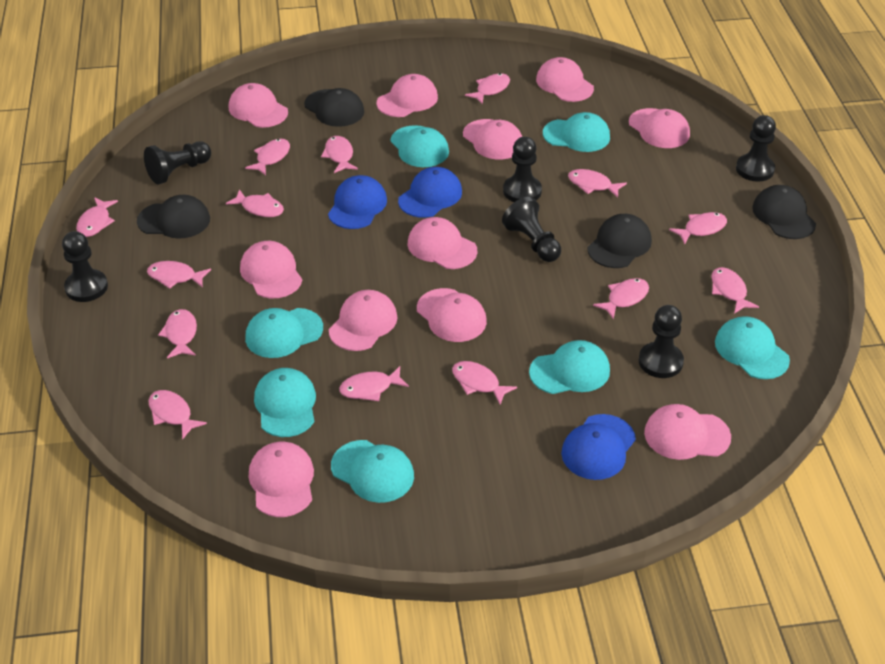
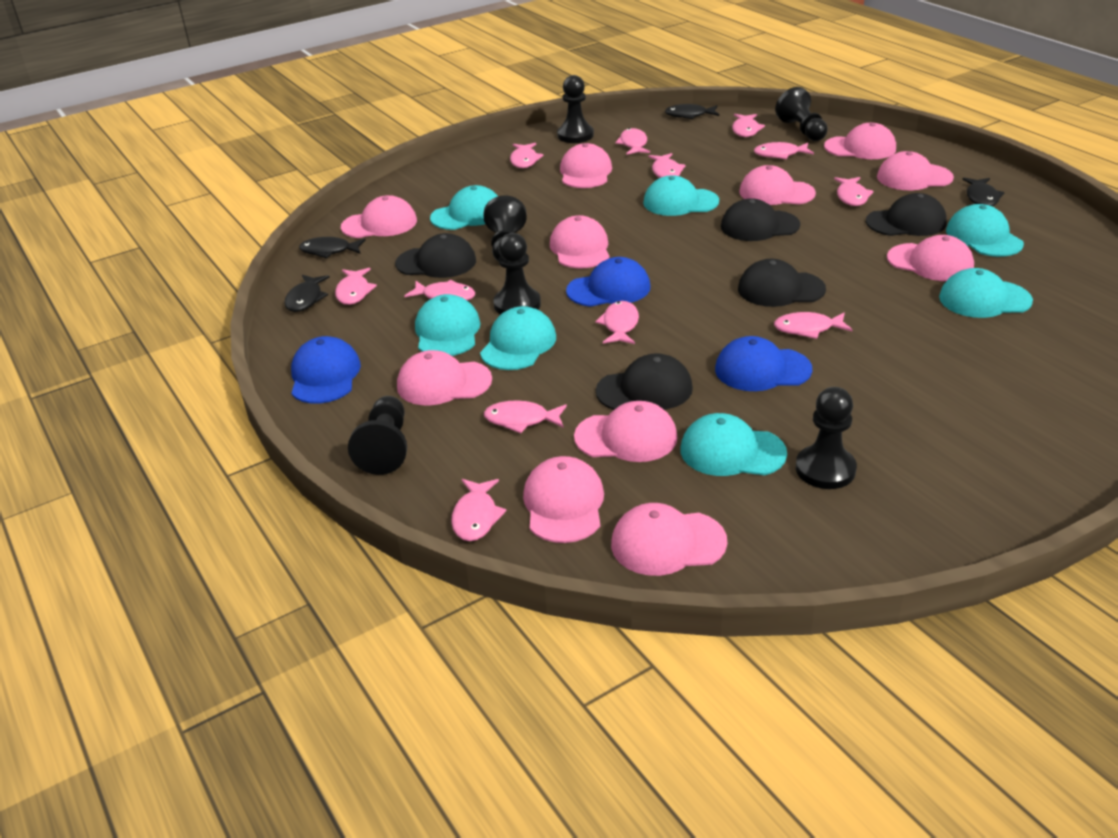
black cap: 4 -> 5
black fish: 0 -> 4
pink fish: 14 -> 12

